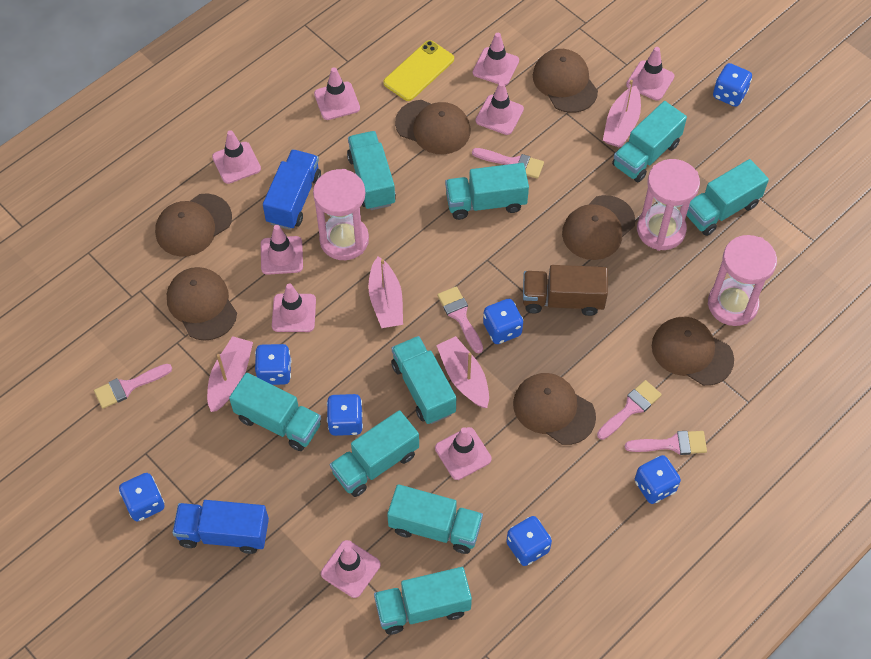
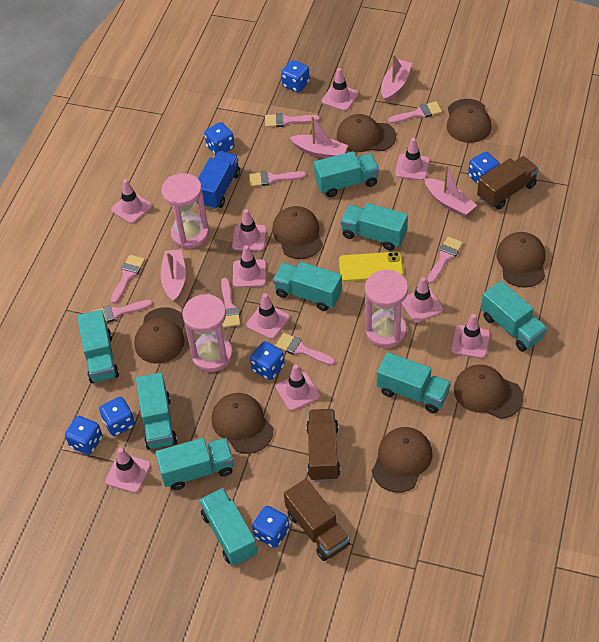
blue truck: 2 -> 1
brown cap: 7 -> 8
brown truck: 1 -> 3
pink brush: 5 -> 8
pink traffic cone: 9 -> 10

